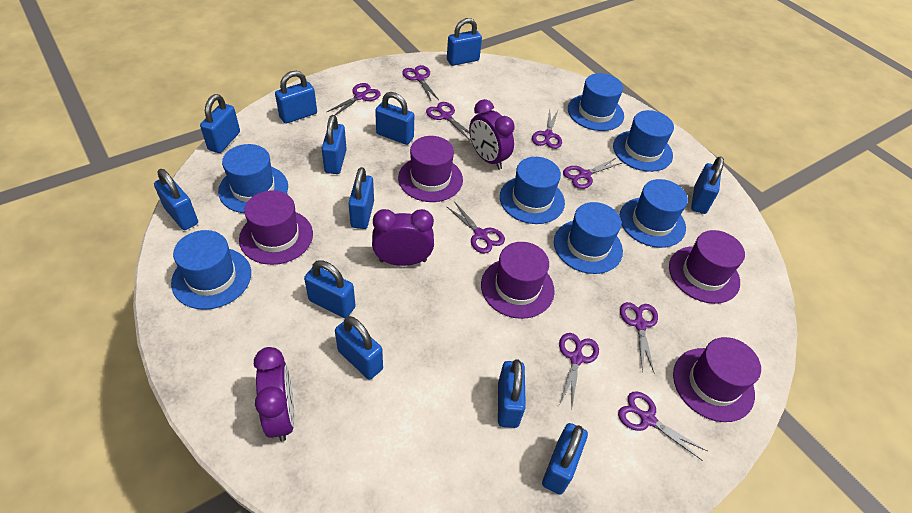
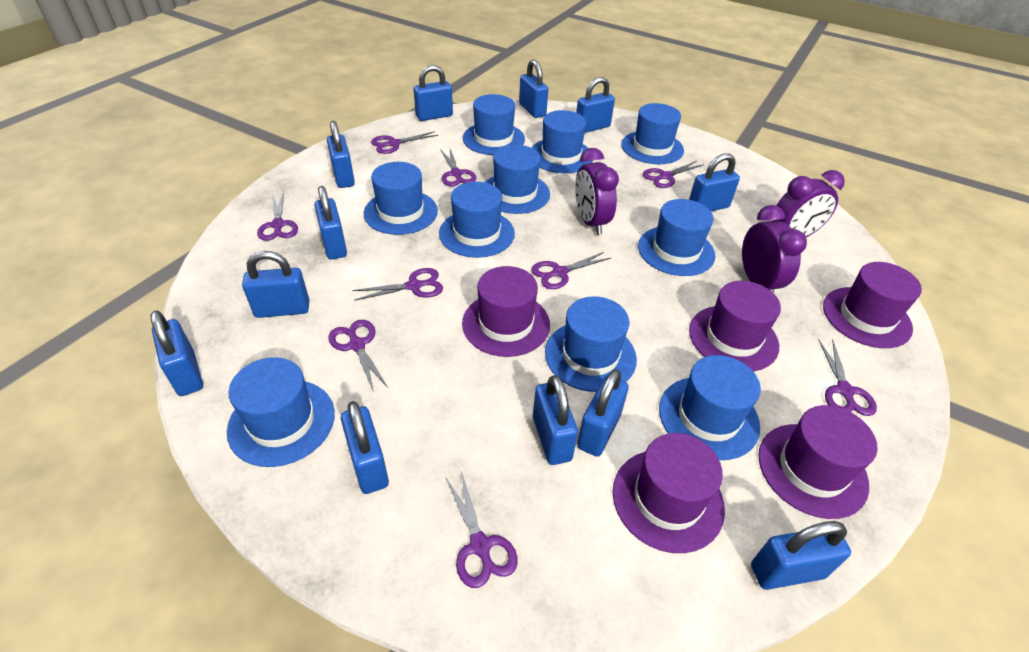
blue hat: 7 -> 10

